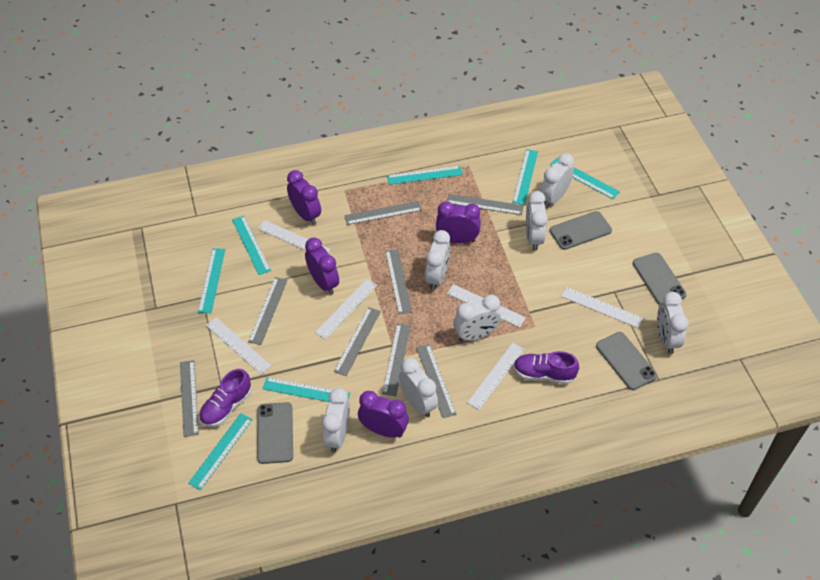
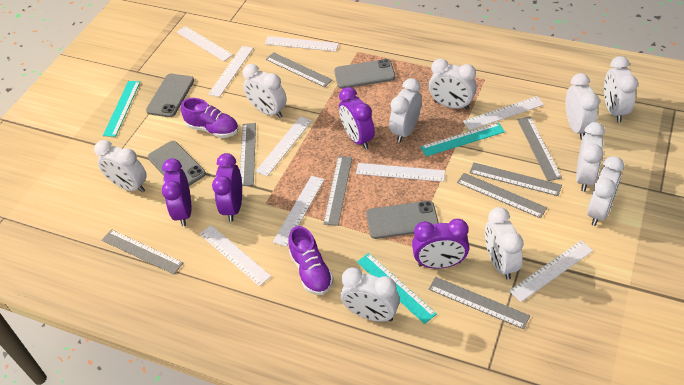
turquoise ruler: 7 -> 3
white clock: 7 -> 10
white ruler: 6 -> 9

